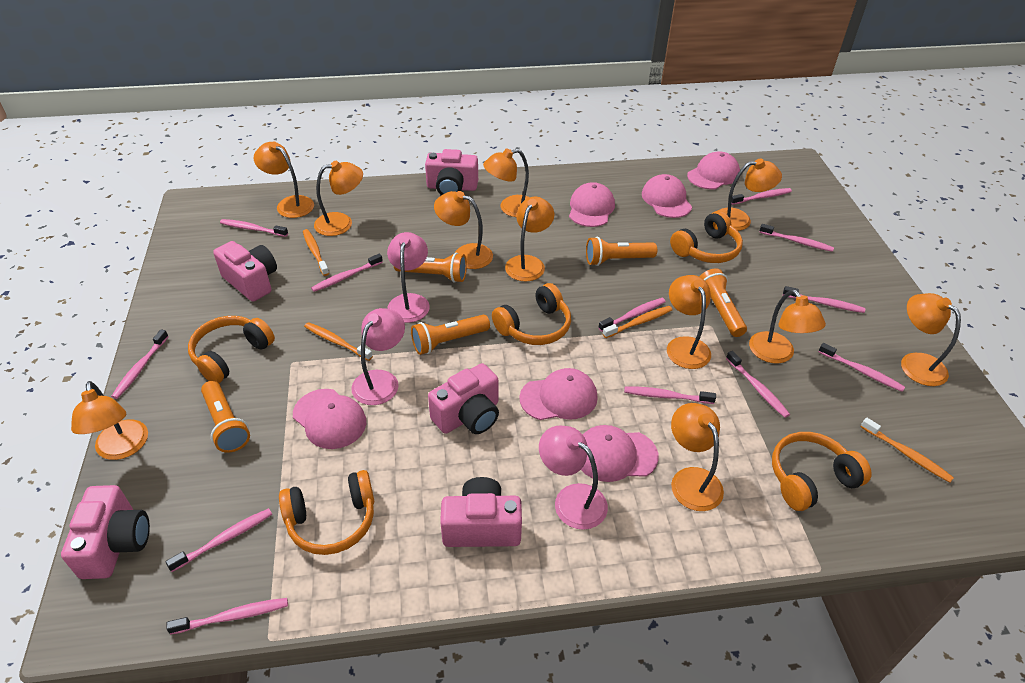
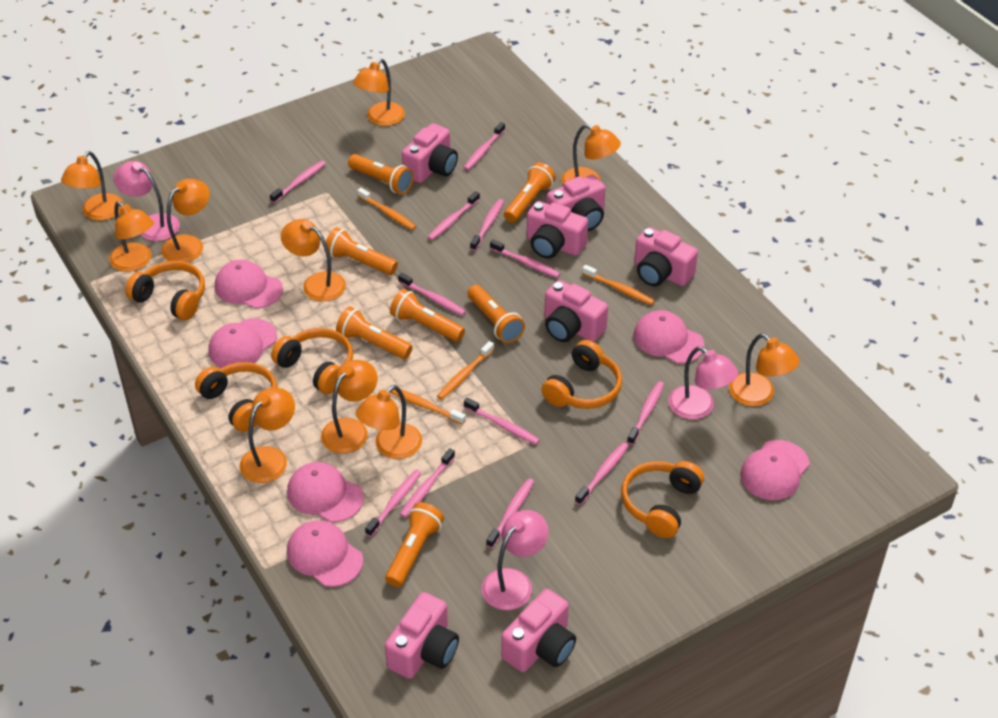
orange flashlight: 5 -> 7
orange lamp: 11 -> 10
pink camera: 5 -> 7

